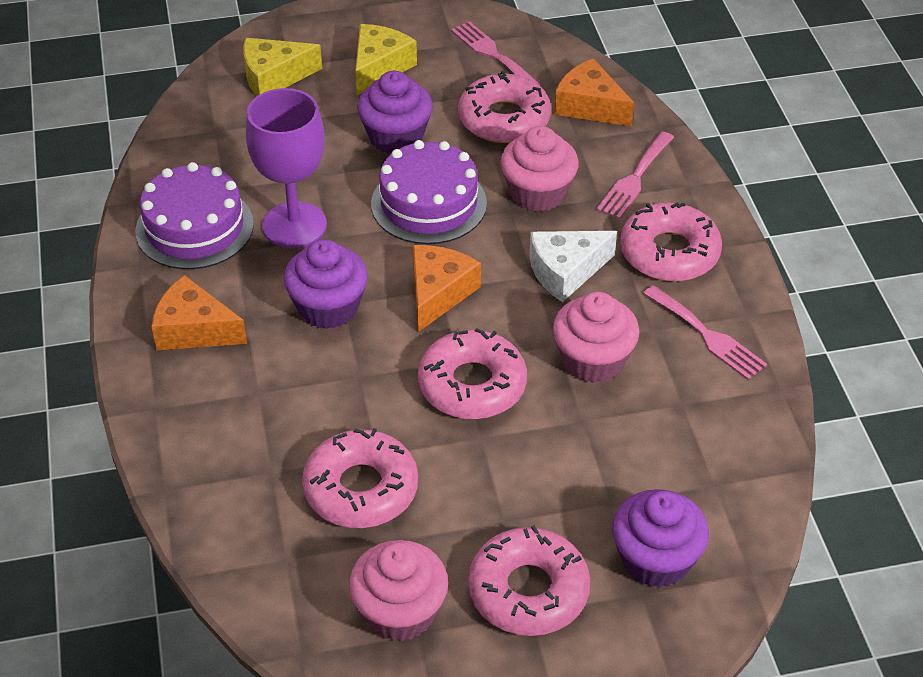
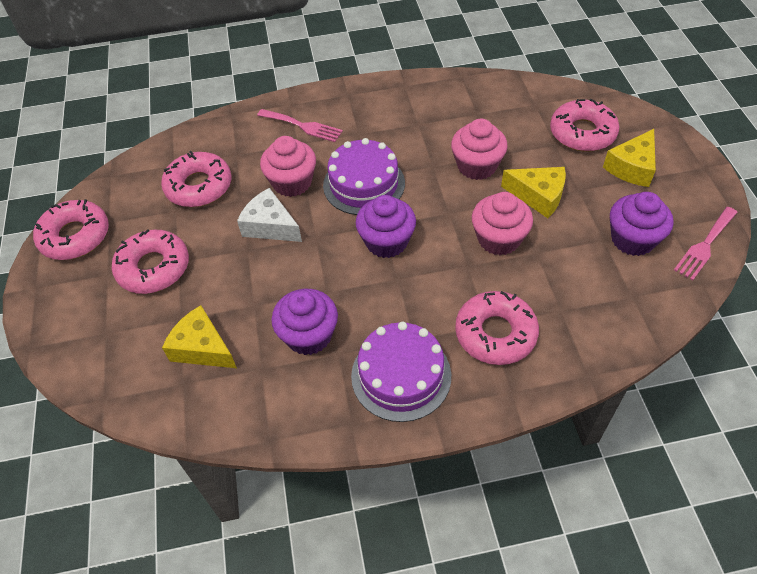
orange cheese: 3 -> 0
pink fork: 3 -> 2
purple goblet: 1 -> 0
yellow cheese: 2 -> 3

